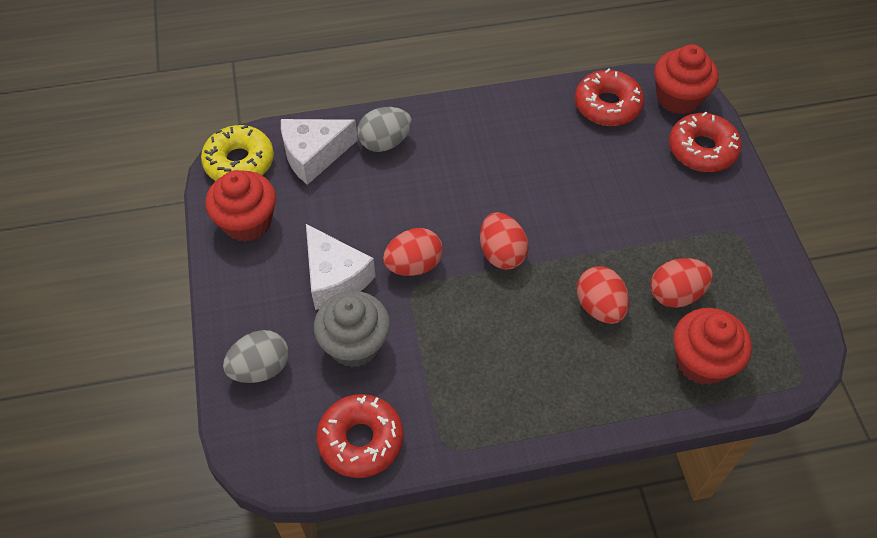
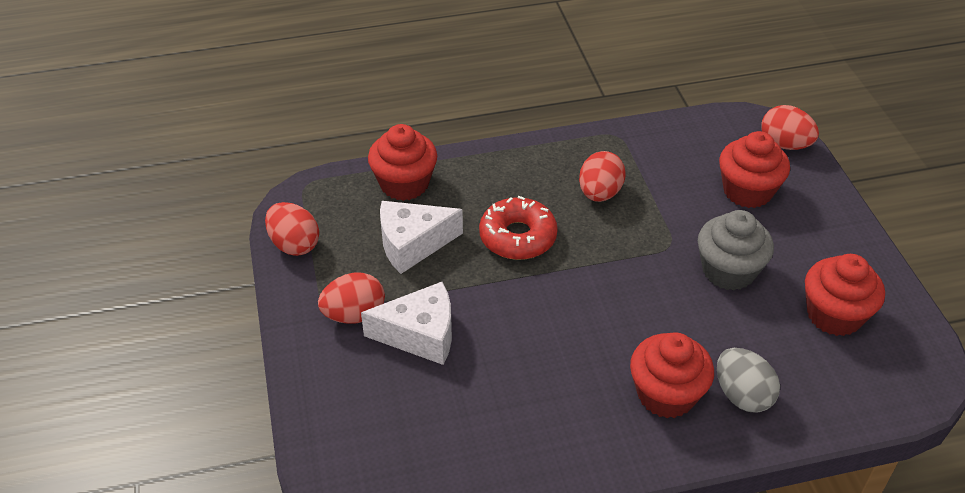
grey egg: 2 -> 1
red cupcake: 3 -> 4
red donut: 3 -> 1
yellow donut: 1 -> 0

